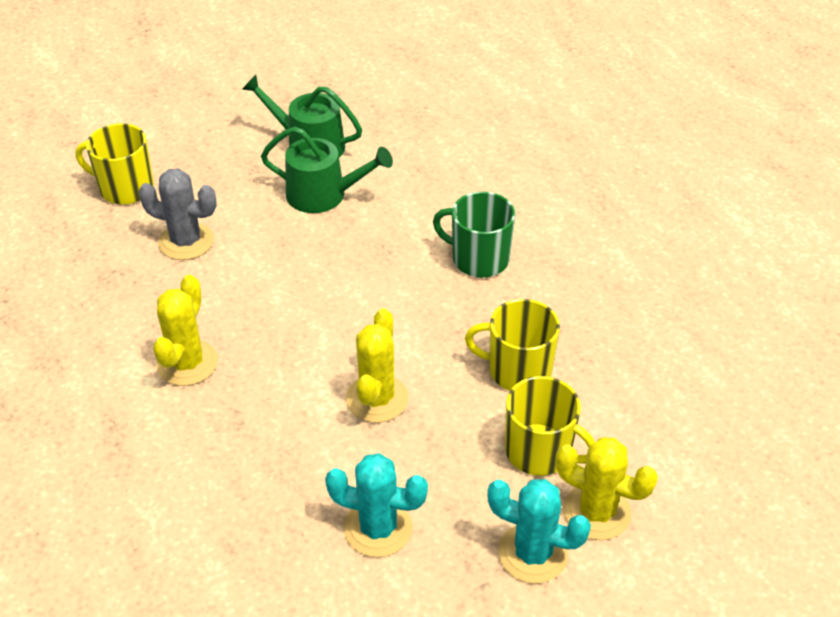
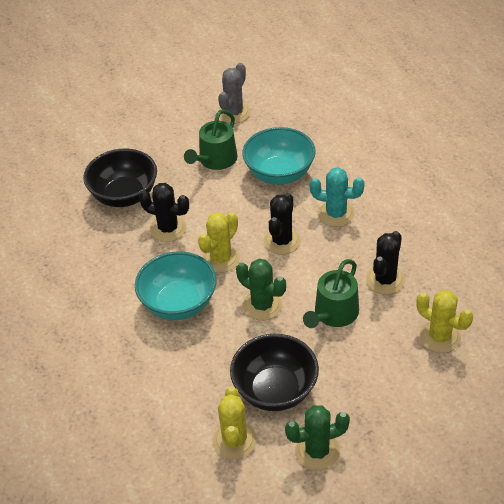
black bowl: 0 -> 2
black cactus: 0 -> 3
green cactus: 0 -> 2
green mug: 1 -> 0
turquoise bowl: 0 -> 2
turquoise cactus: 2 -> 1
yellow mug: 3 -> 0

